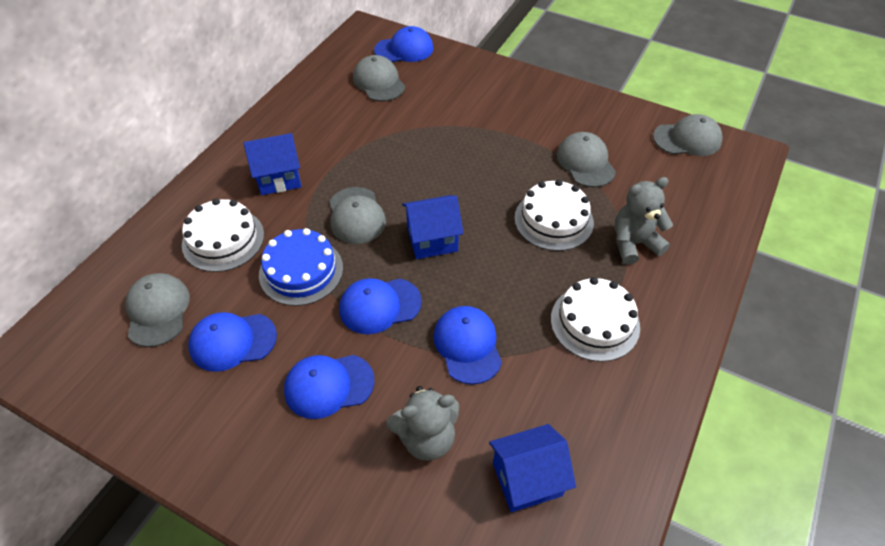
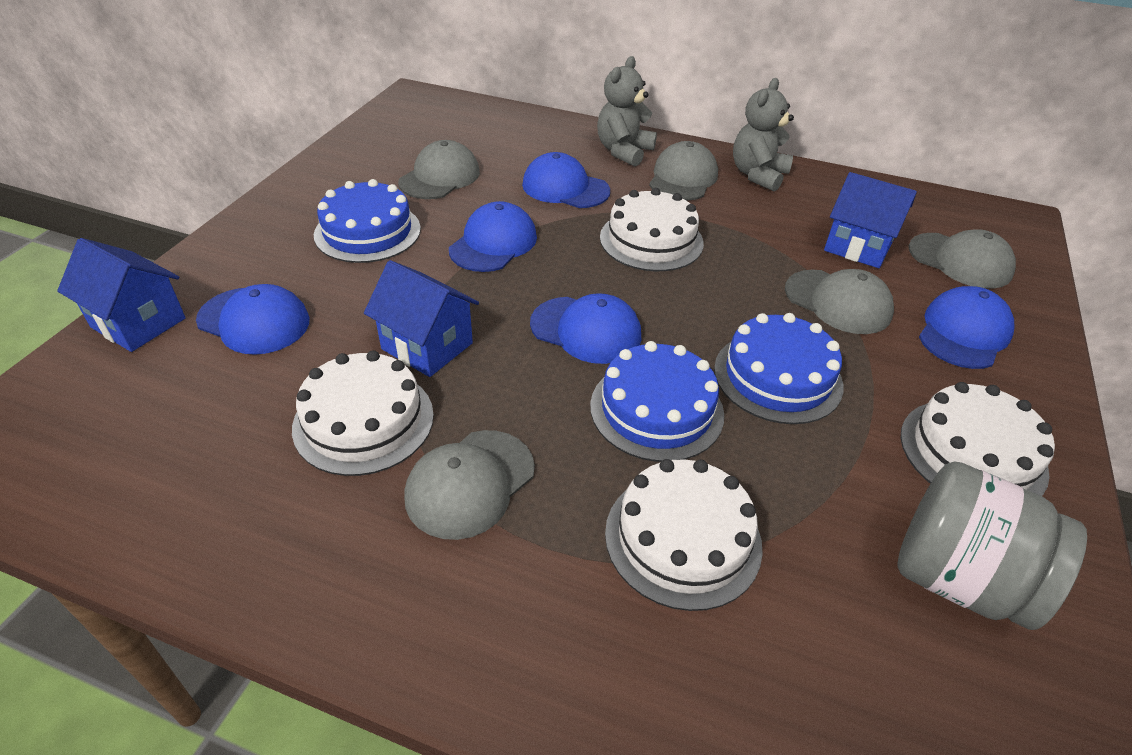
blue cake: 1 -> 3
grey jar: 0 -> 1
white cake: 3 -> 4

